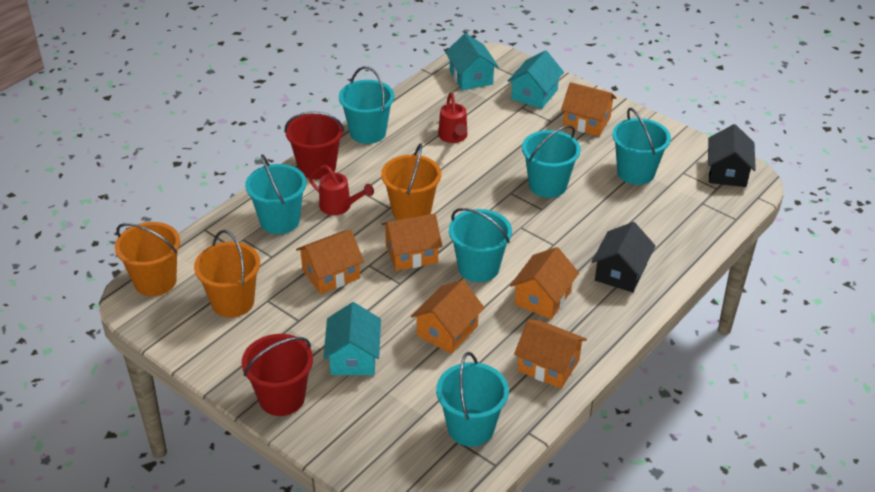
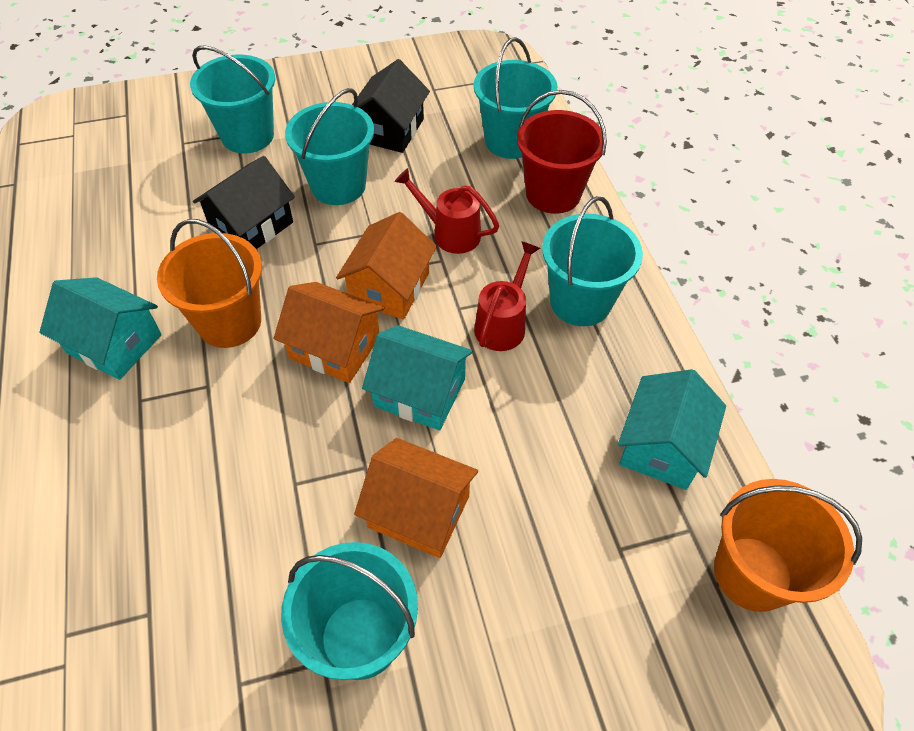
orange bucket: 3 -> 2
orange house: 6 -> 3
red bucket: 2 -> 1
turquoise bucket: 6 -> 5

